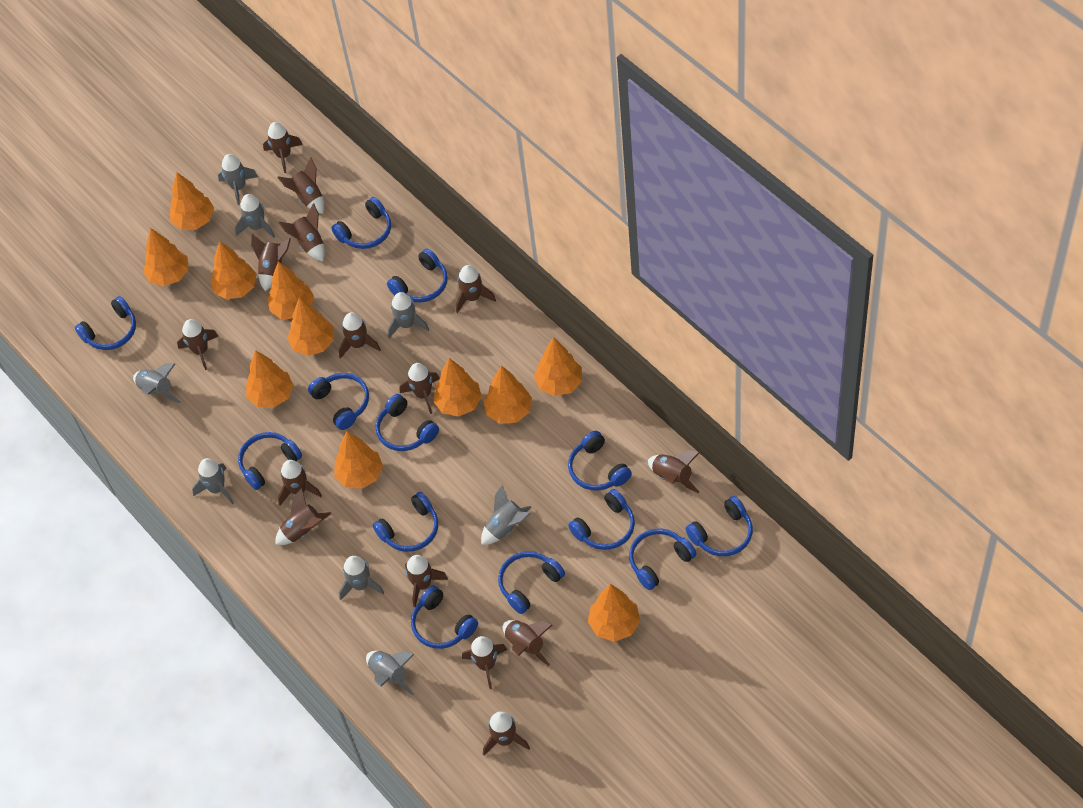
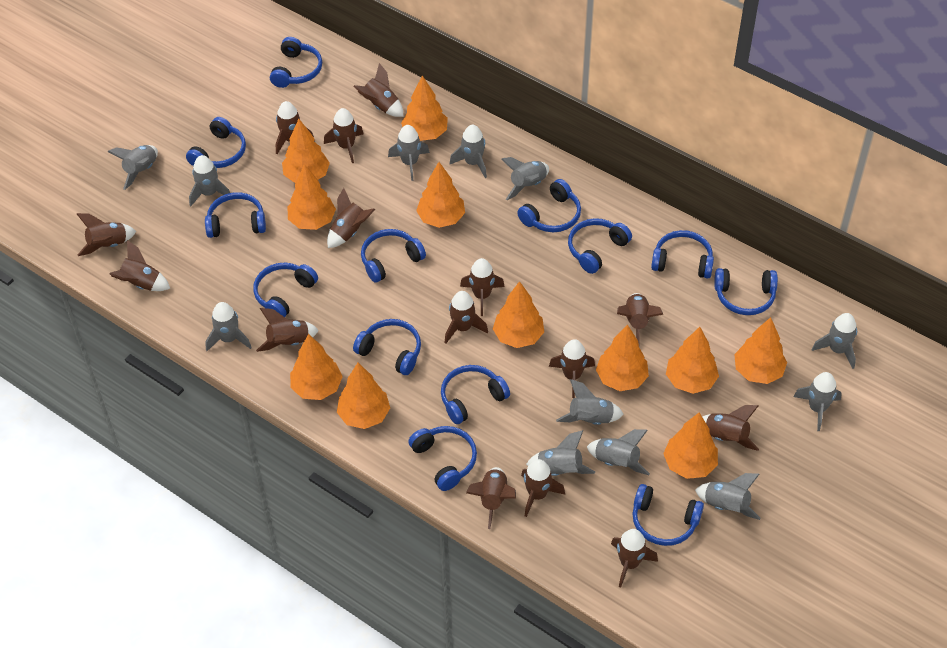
grey rocket: 8 -> 12

